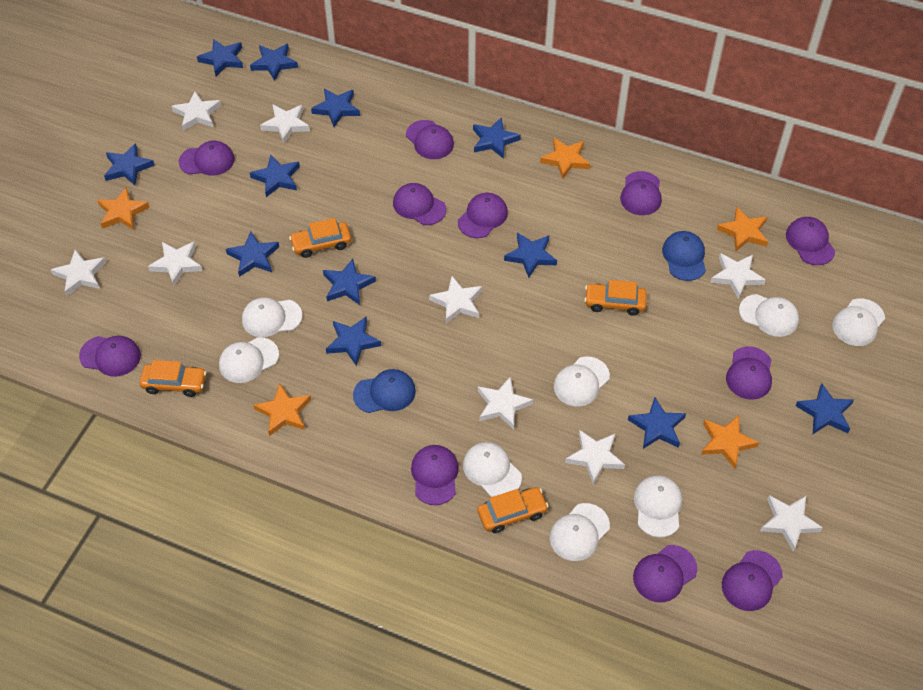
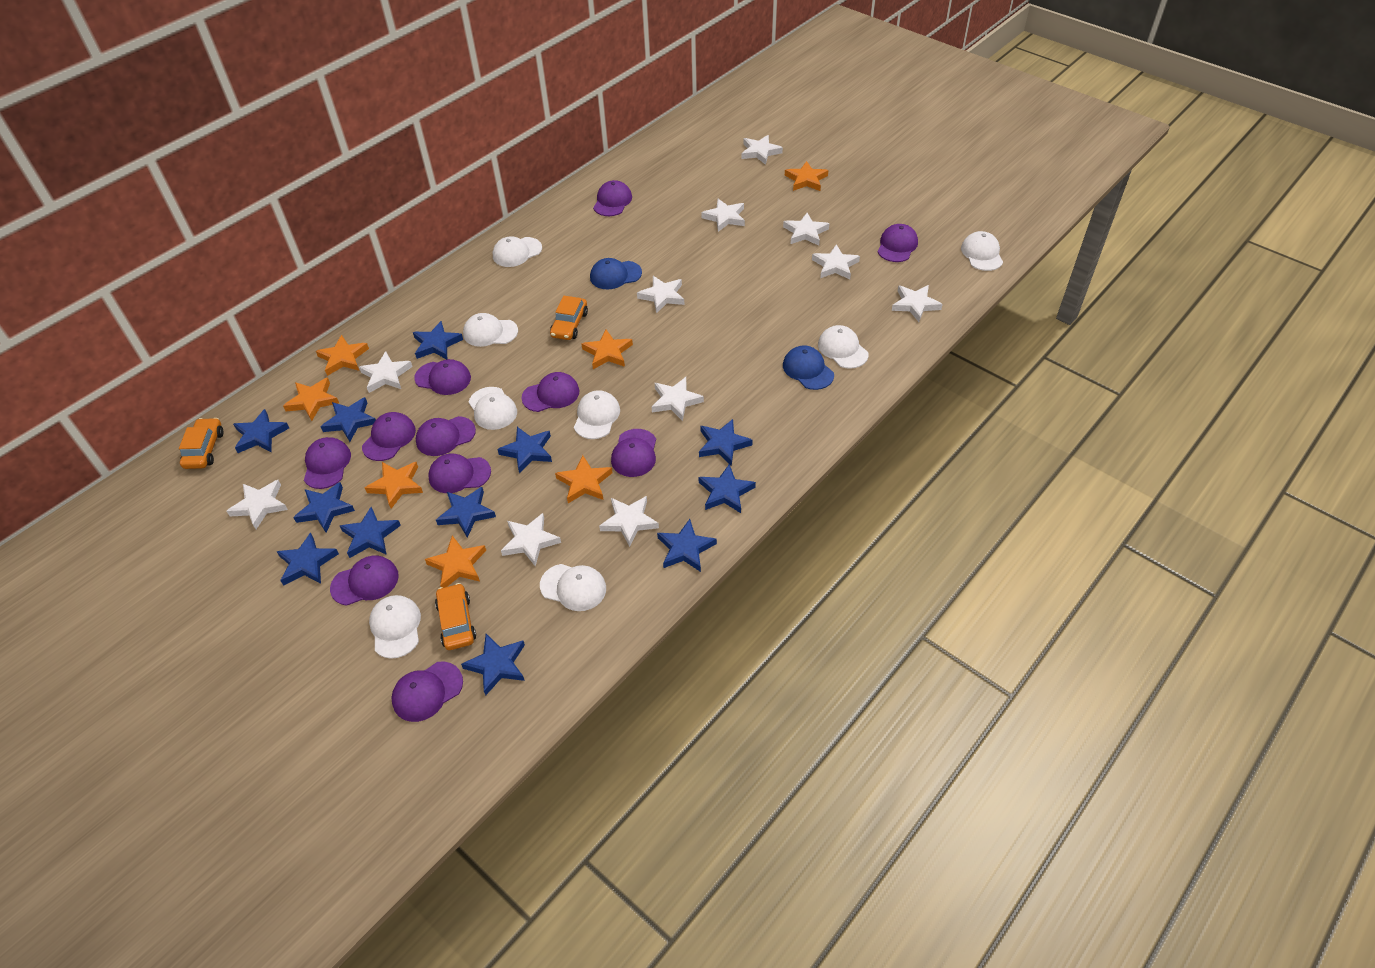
orange car: 4 -> 3
orange star: 5 -> 7
white star: 9 -> 11

